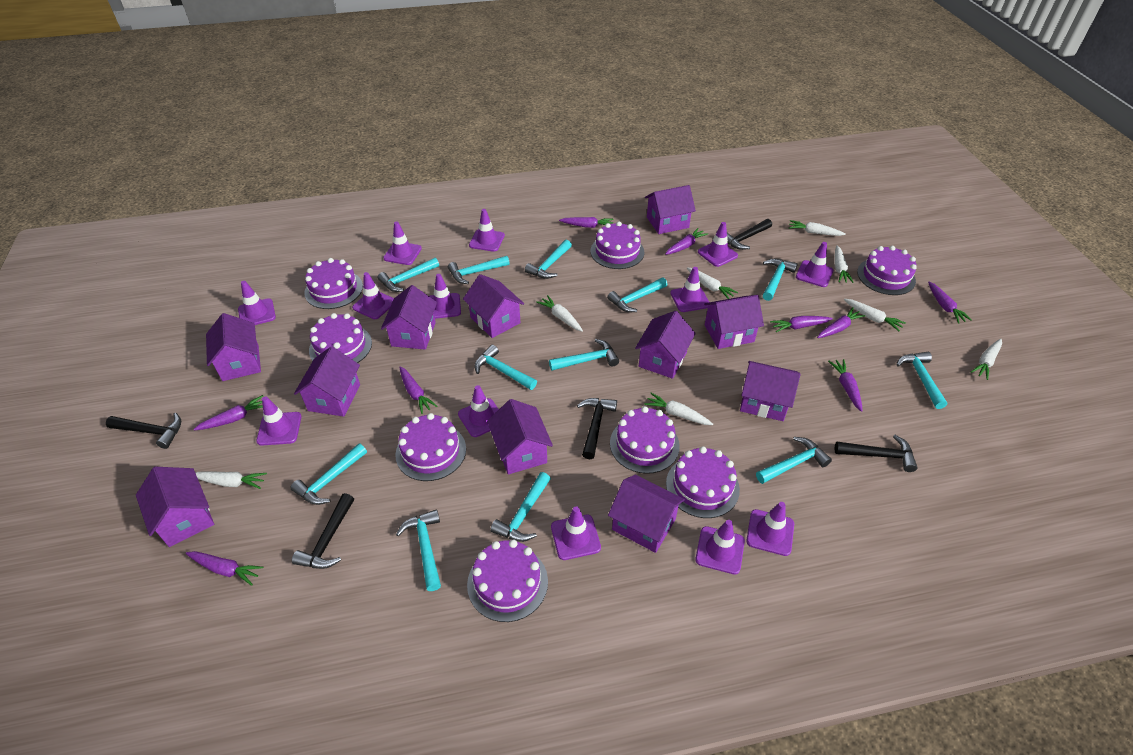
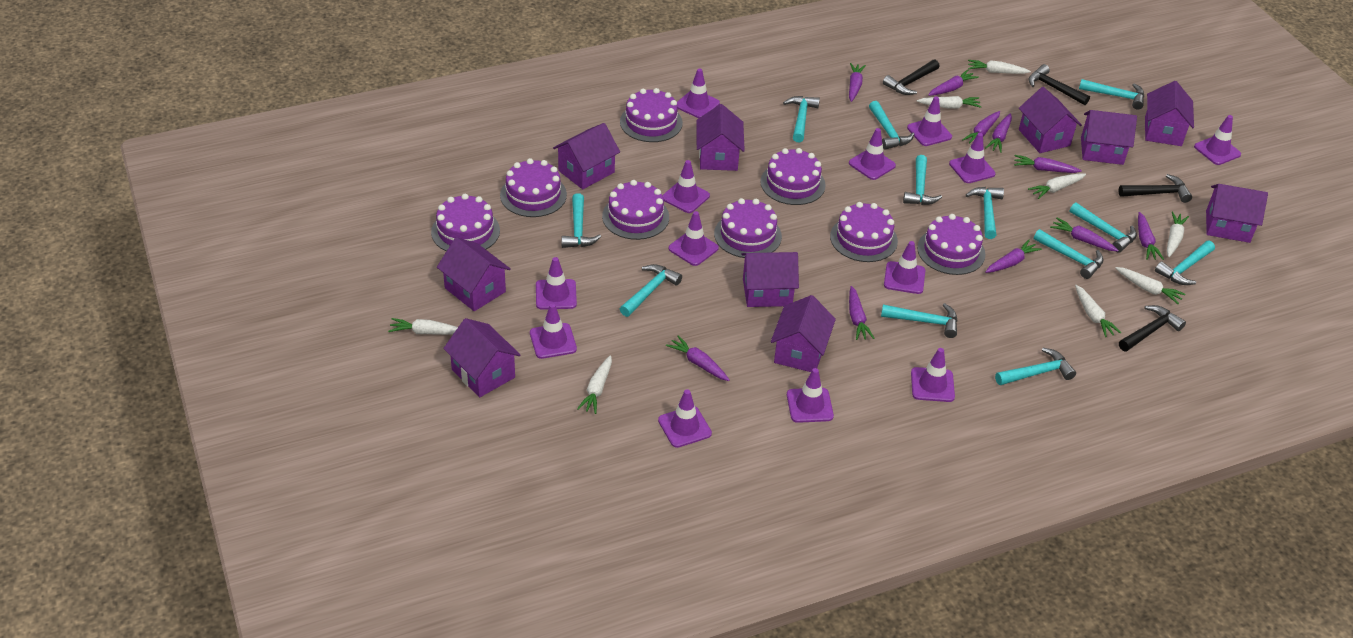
black hammer: 5 -> 4
purple carrot: 9 -> 10
purple house: 11 -> 10

